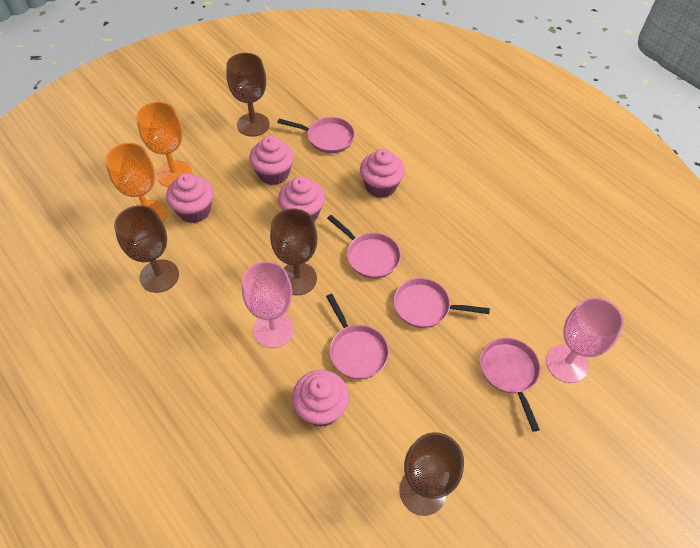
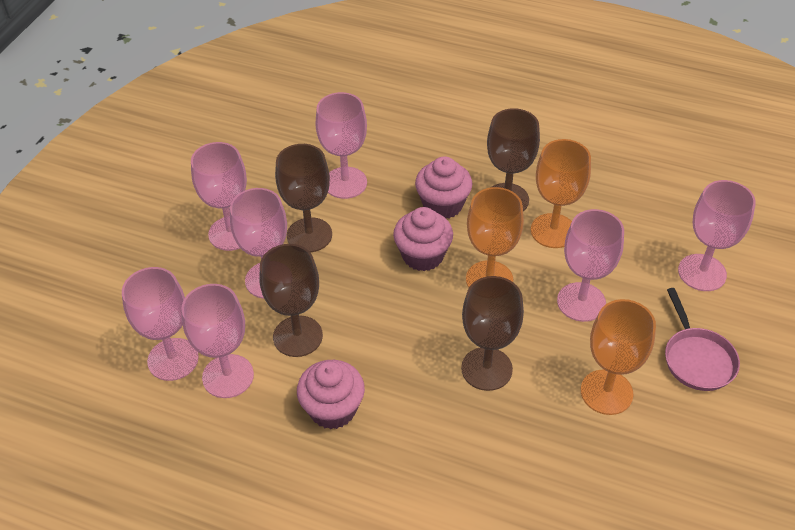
orange goblet: 2 -> 3
pink cupcake: 5 -> 3
pink goblet: 2 -> 7
pink pan: 5 -> 1

